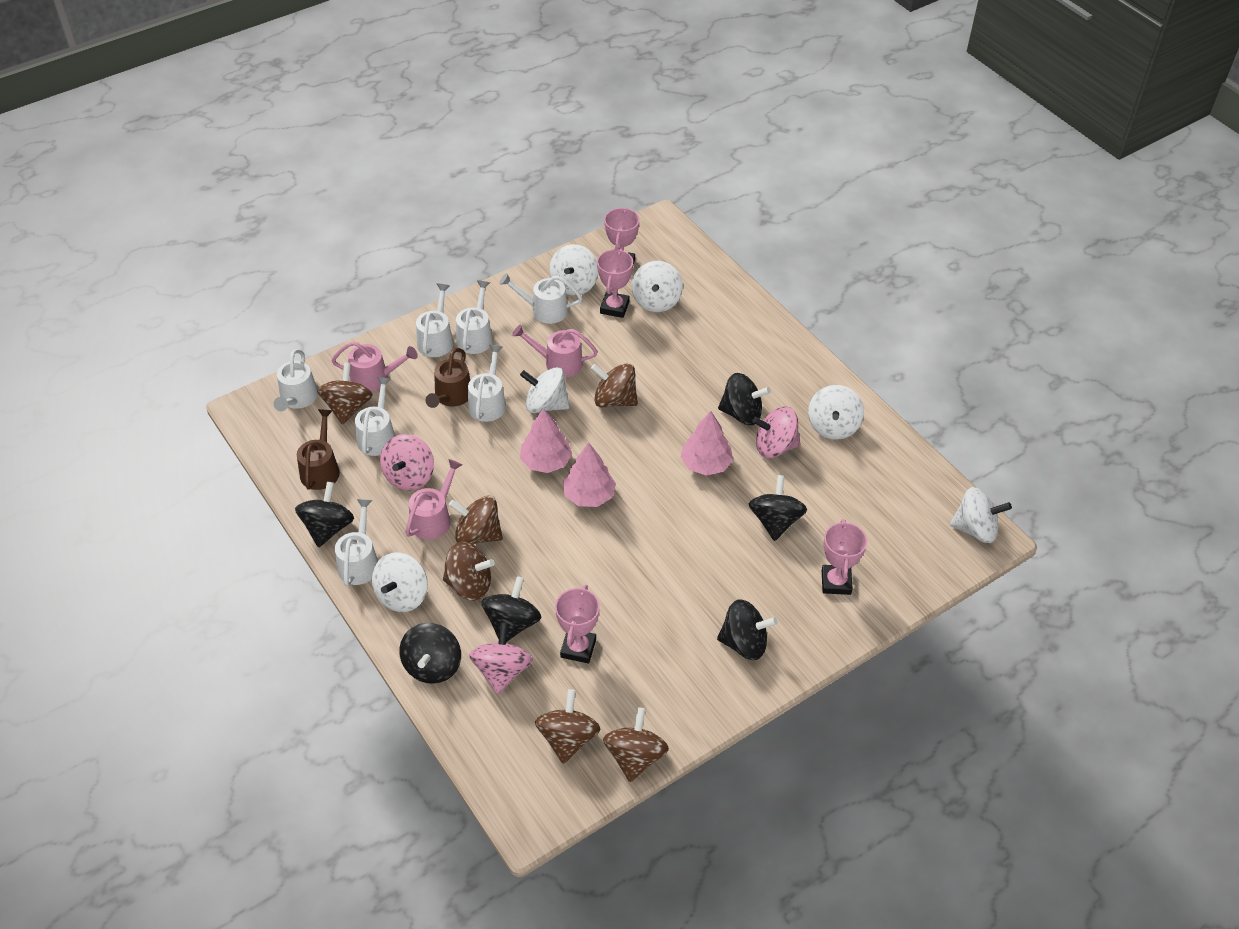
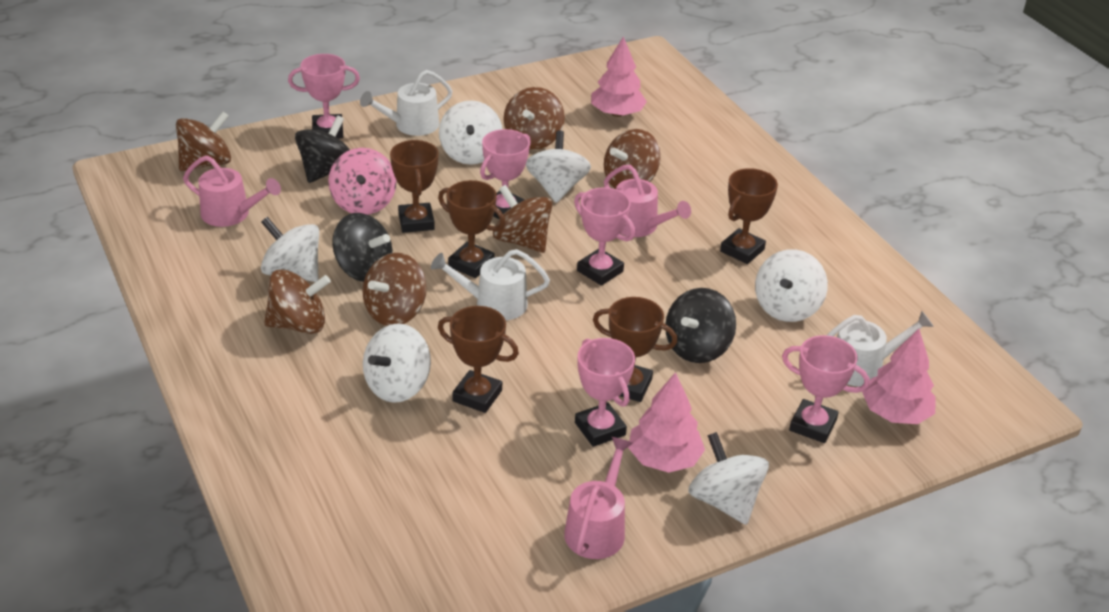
black spinning top: 6 -> 3
brown trophy: 0 -> 5
brown watering can: 2 -> 0
pink spinning top: 3 -> 1
pink trophy: 4 -> 5
white watering can: 7 -> 3

